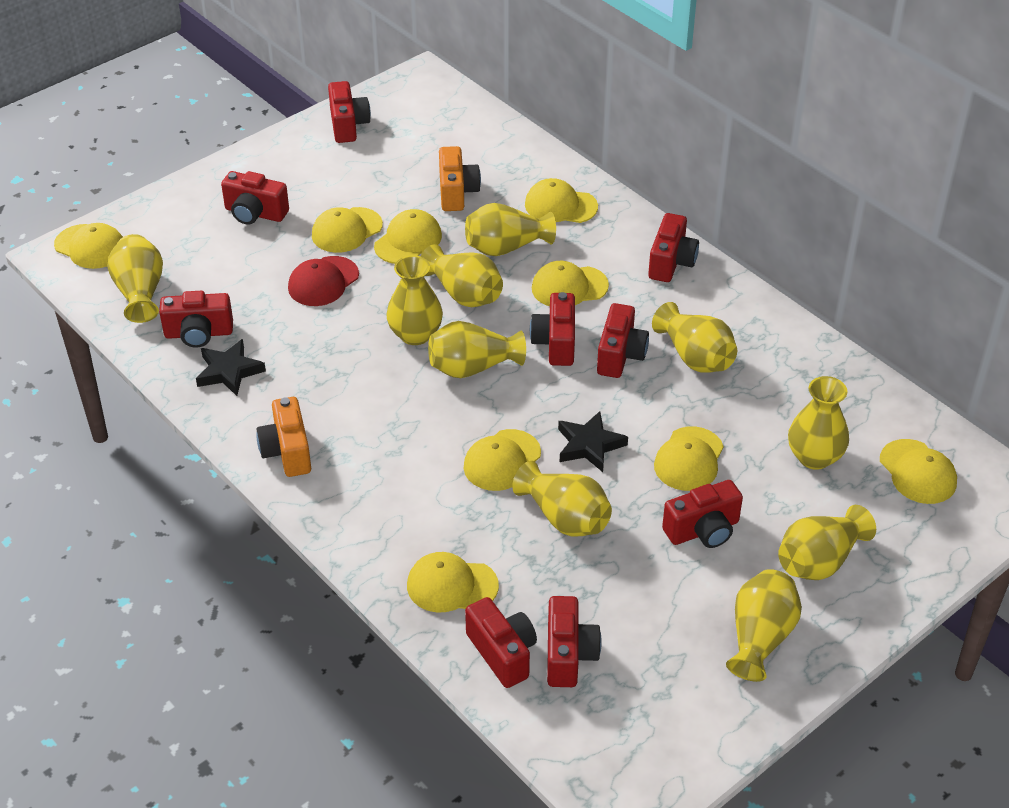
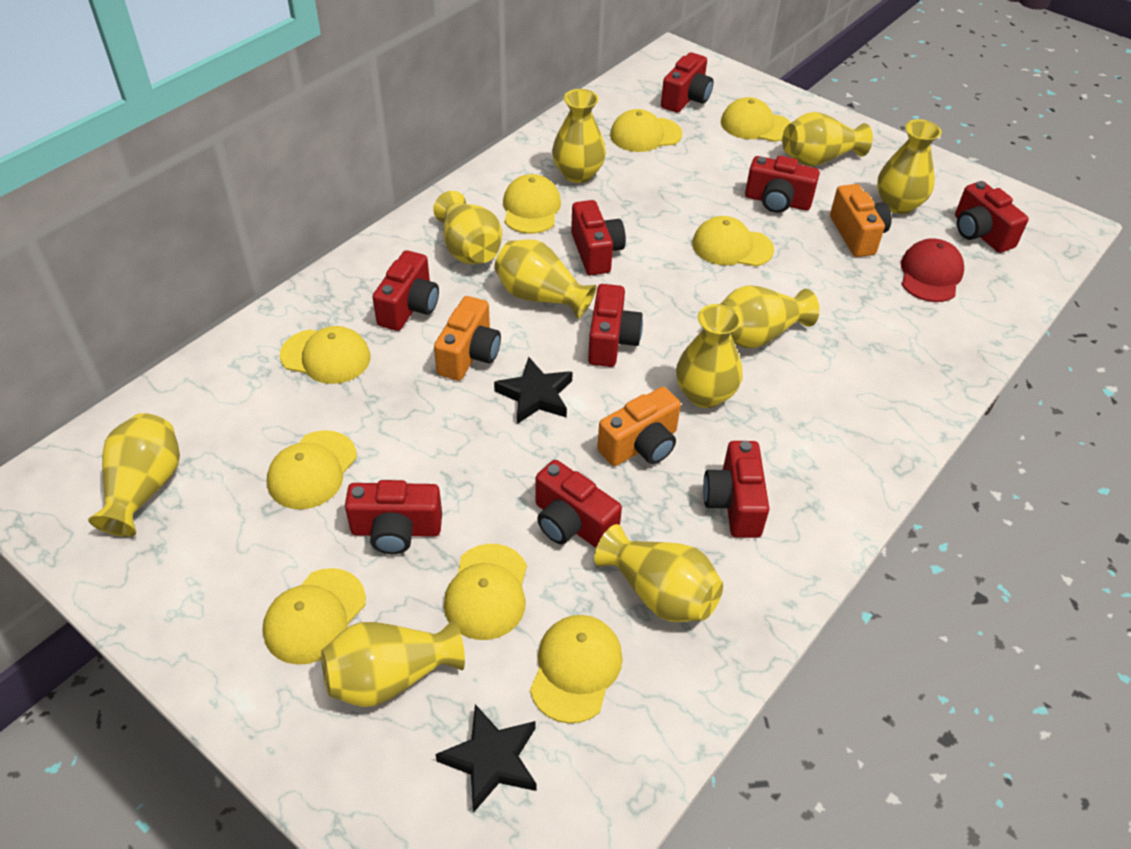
orange camera: 2 -> 3

